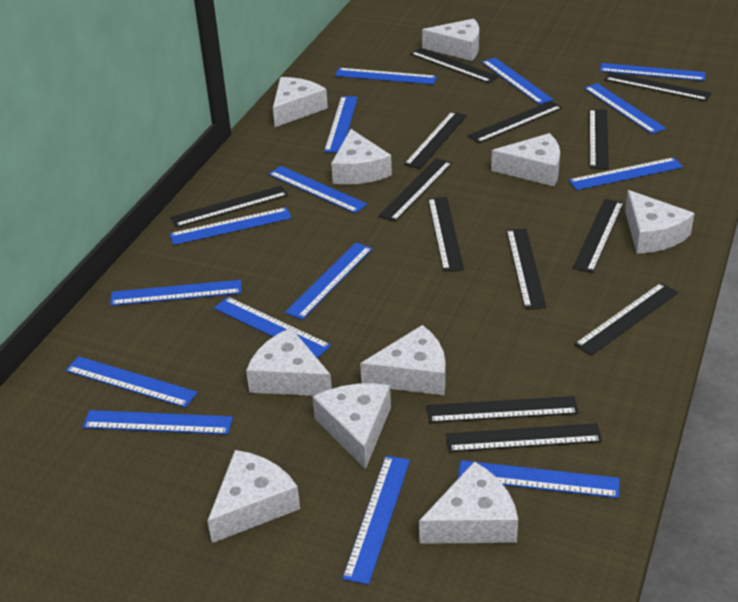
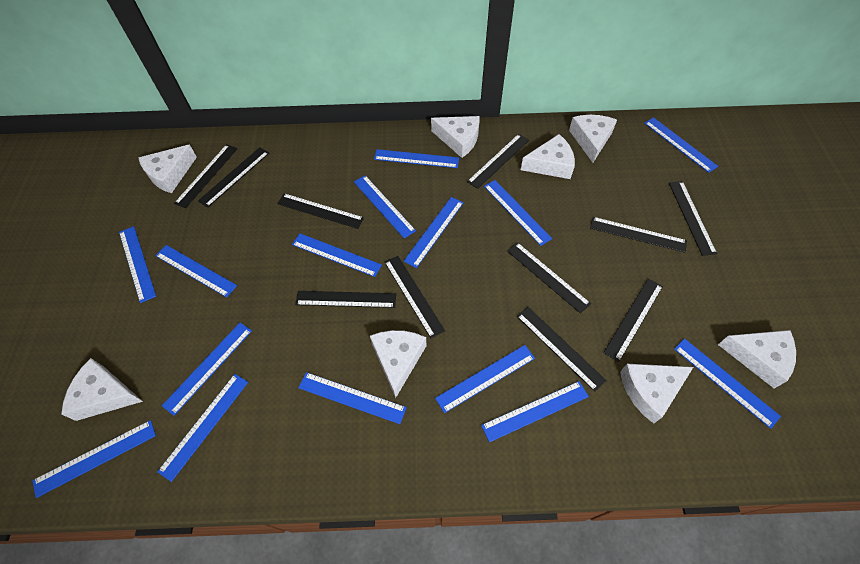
black ruler: 13 -> 11
white cheese: 10 -> 8

